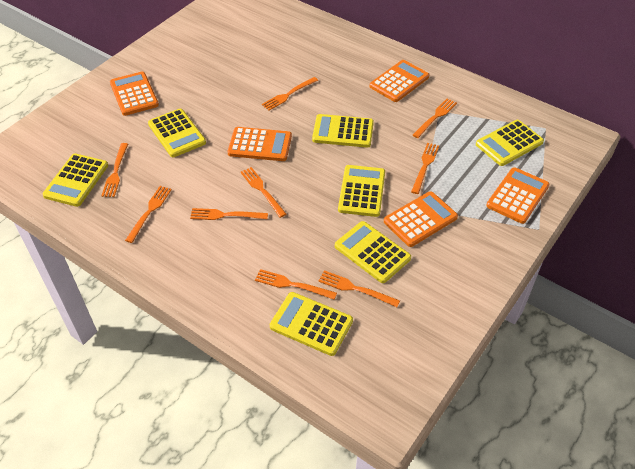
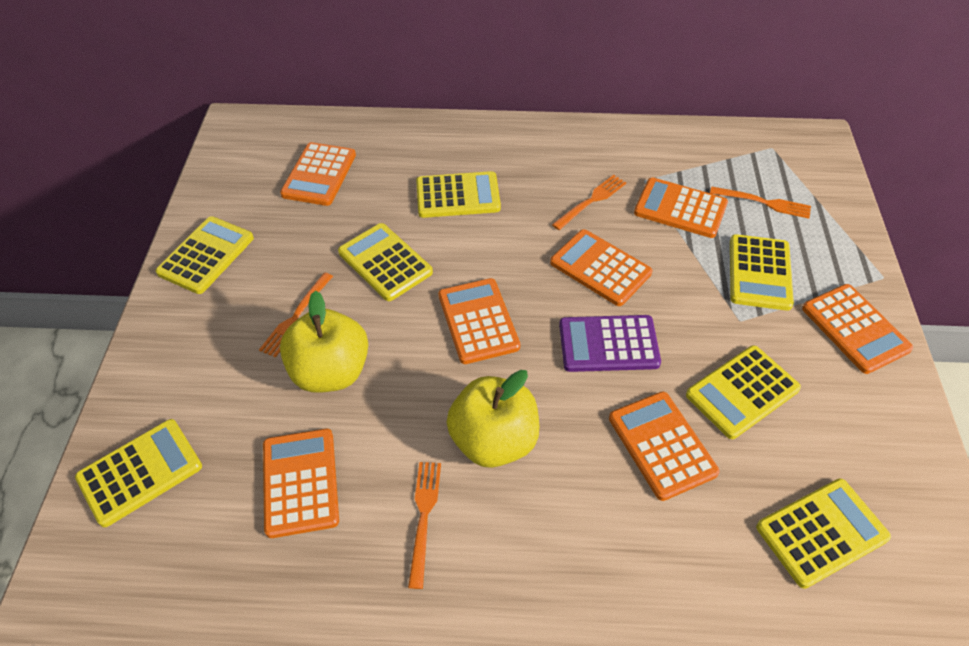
orange calculator: 5 -> 7
orange fork: 9 -> 4
purple calculator: 0 -> 1
yellow apple: 0 -> 2

